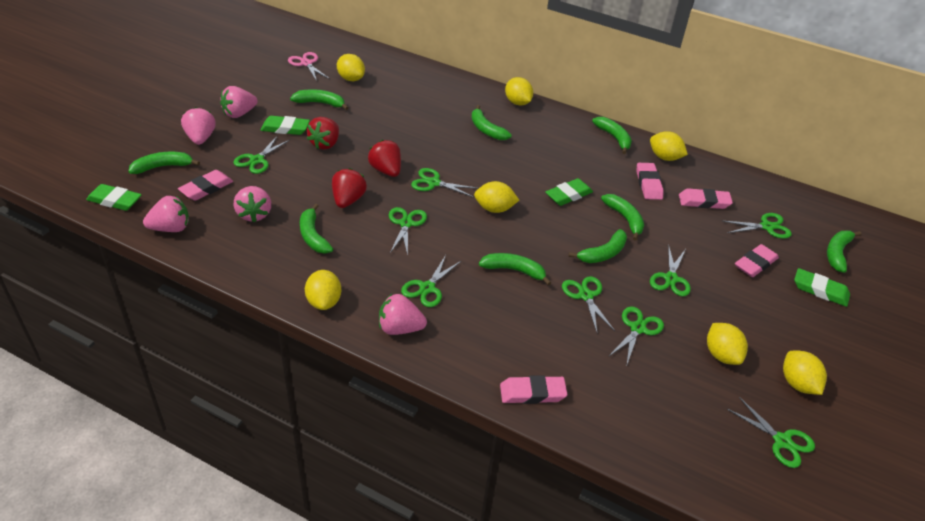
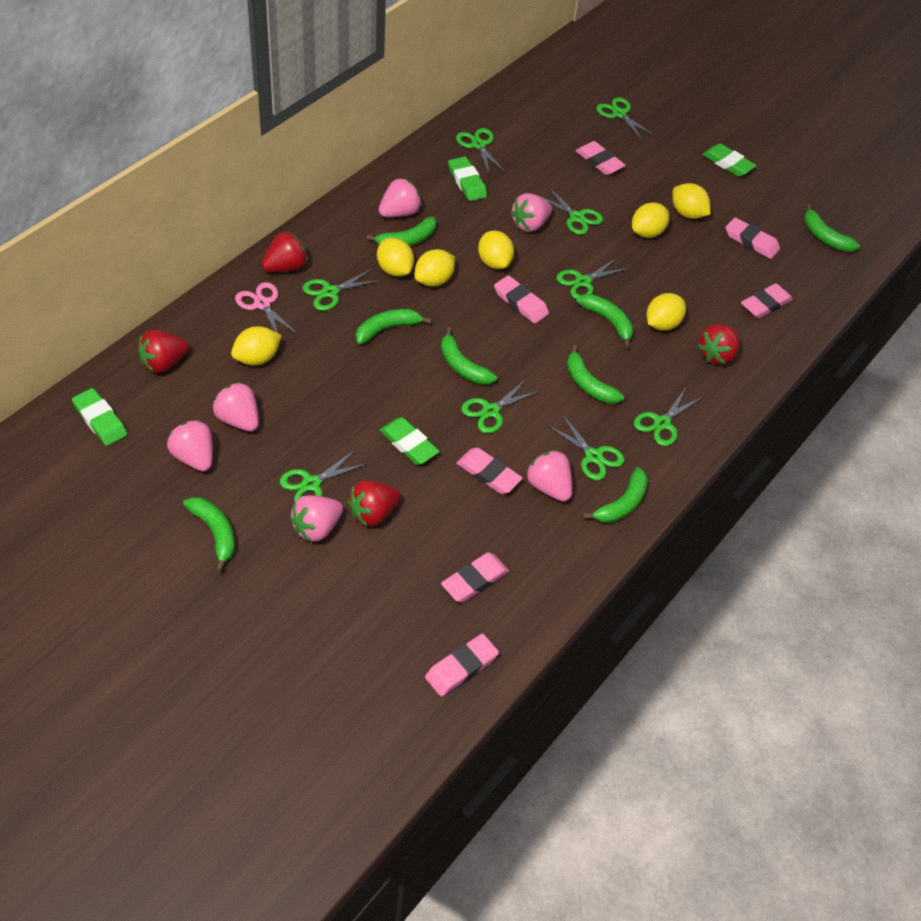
green banana: 9 -> 8
pink eraser: 5 -> 7
pink strawberry: 5 -> 6
red strawberry: 3 -> 4

